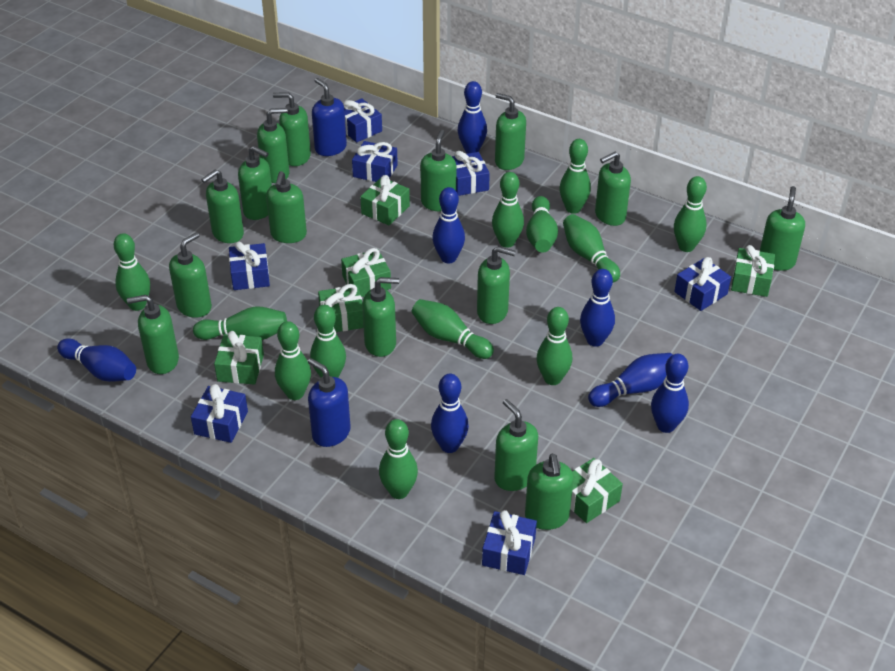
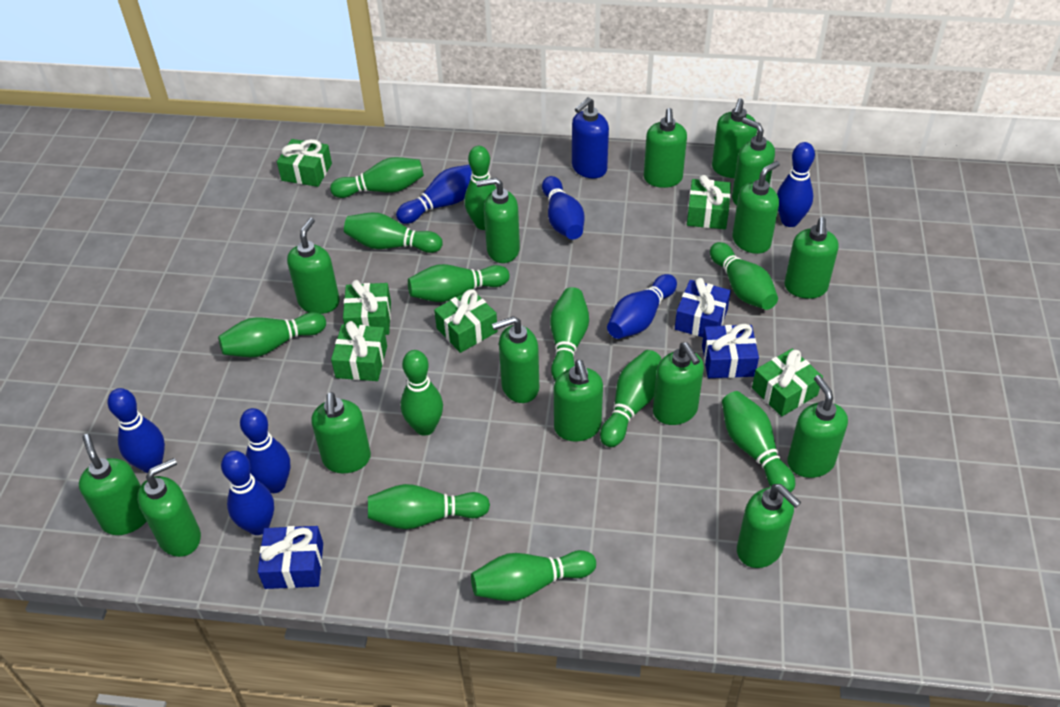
blue gift: 7 -> 3
blue soap dispenser: 2 -> 1

